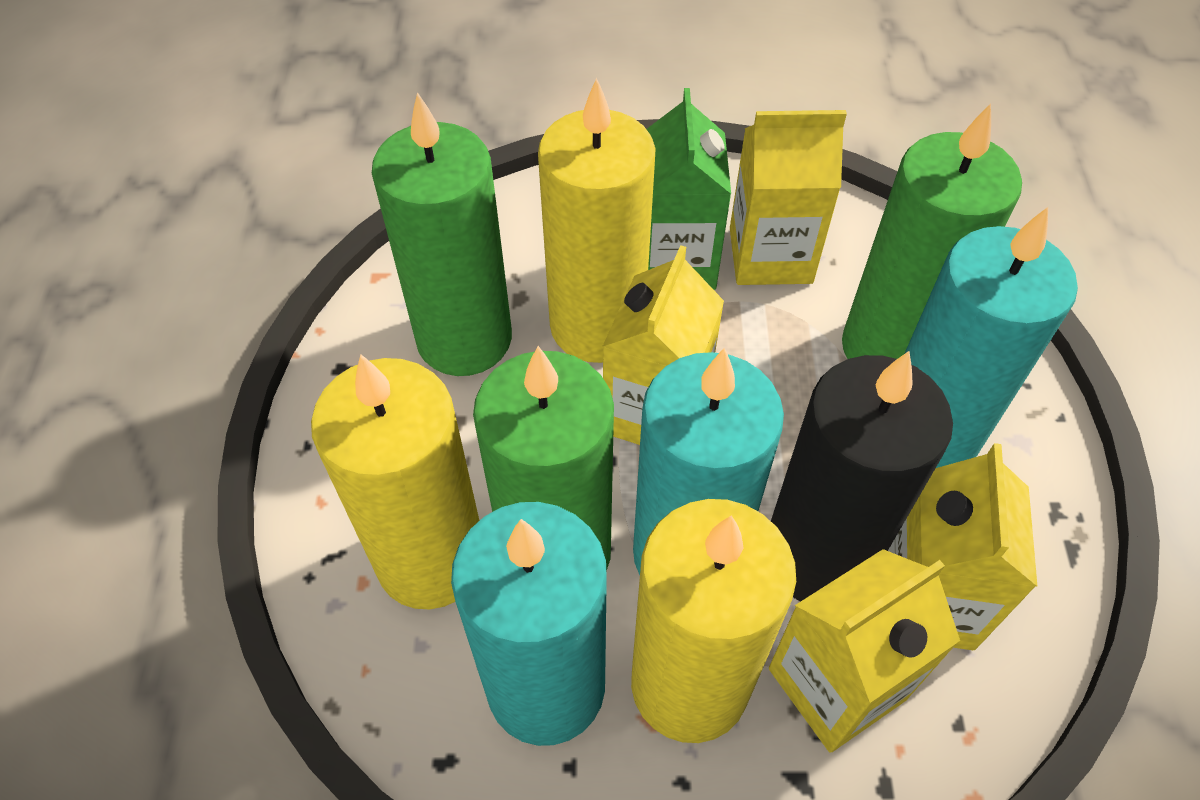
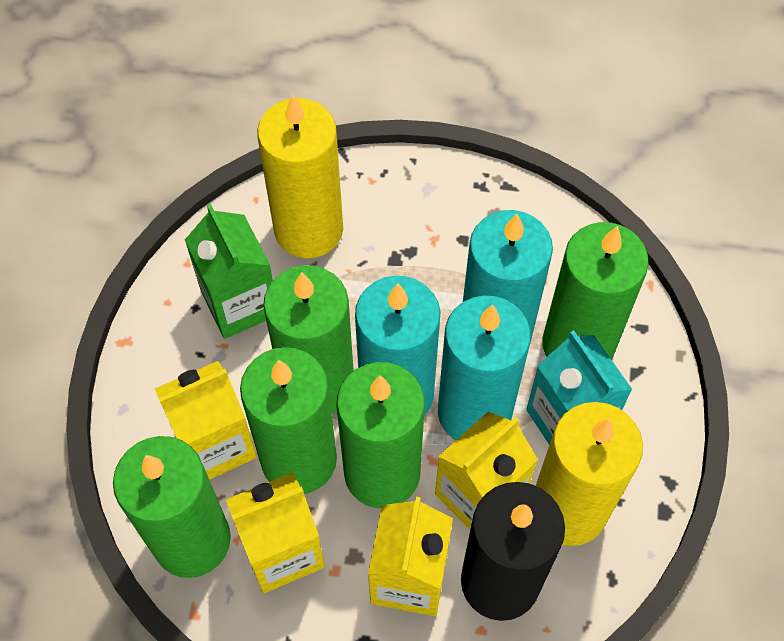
green candle: 3 -> 5
turquoise carton: 0 -> 1
yellow candle: 3 -> 2

